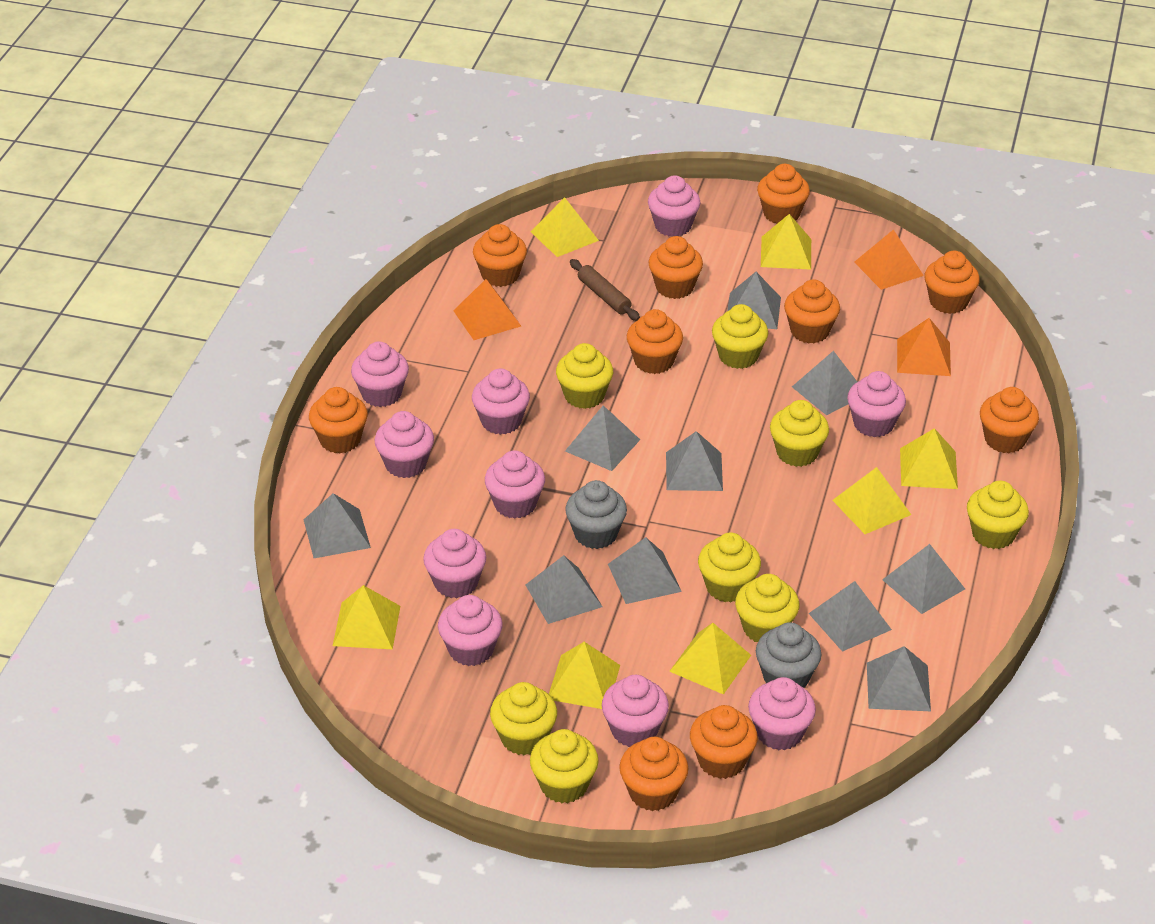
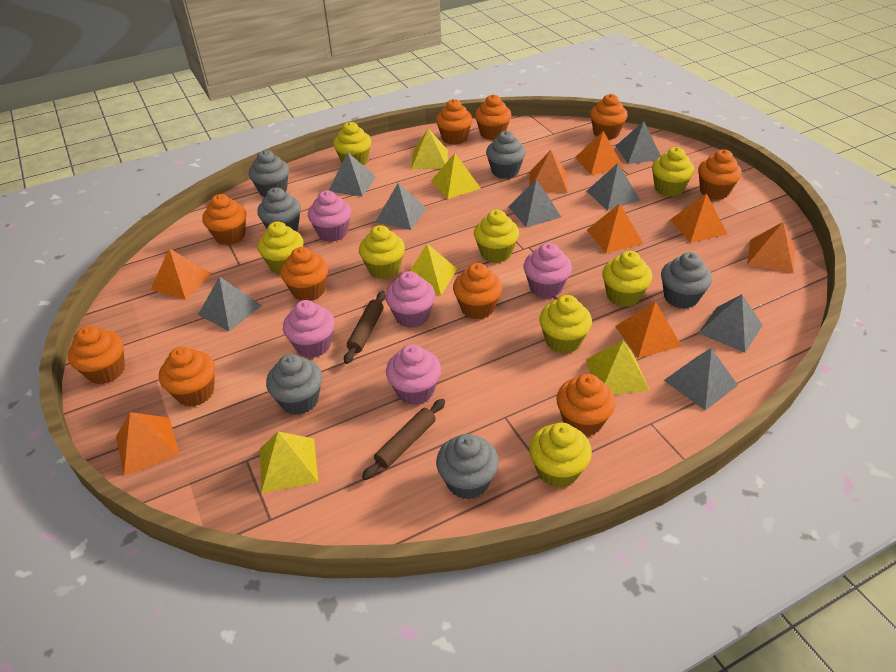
brown rolling pin: 1 -> 2
grey cupcake: 2 -> 6
grey pyramid: 10 -> 8
orange pyramid: 3 -> 8
pink cupcake: 10 -> 5
yellow pyramid: 7 -> 5

